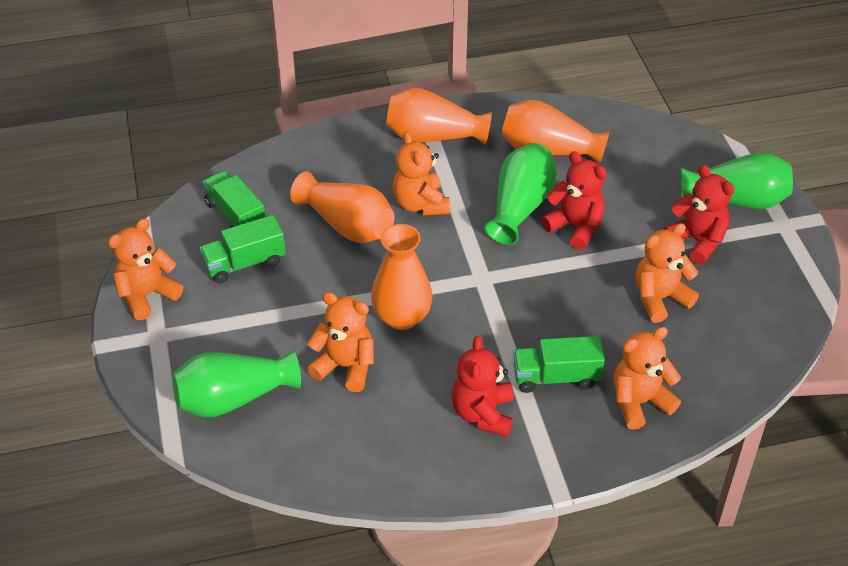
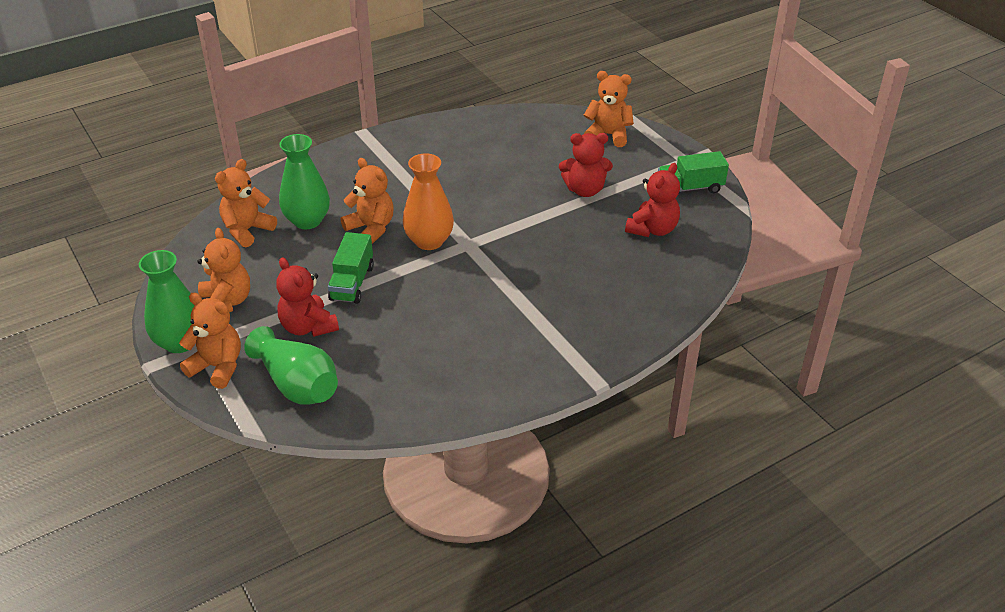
green truck: 3 -> 2
orange vase: 4 -> 1

